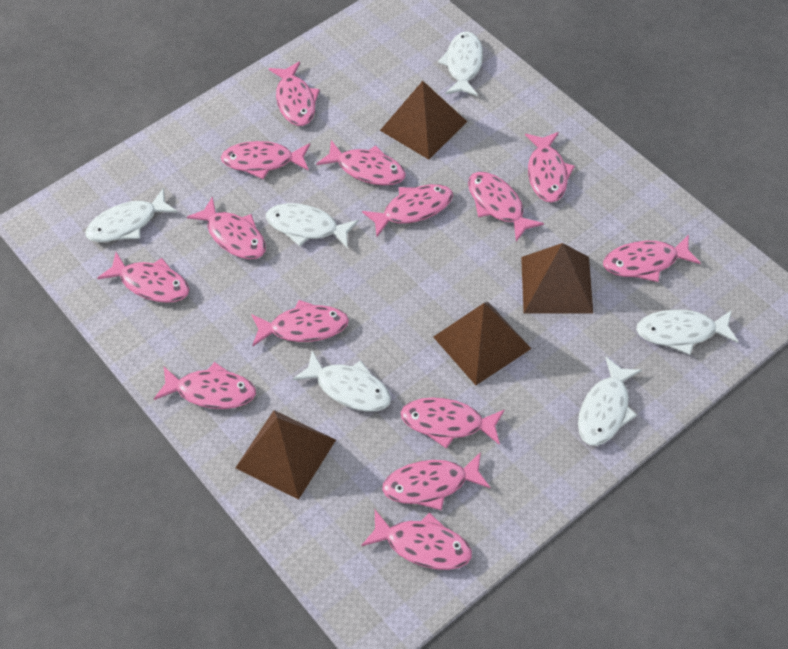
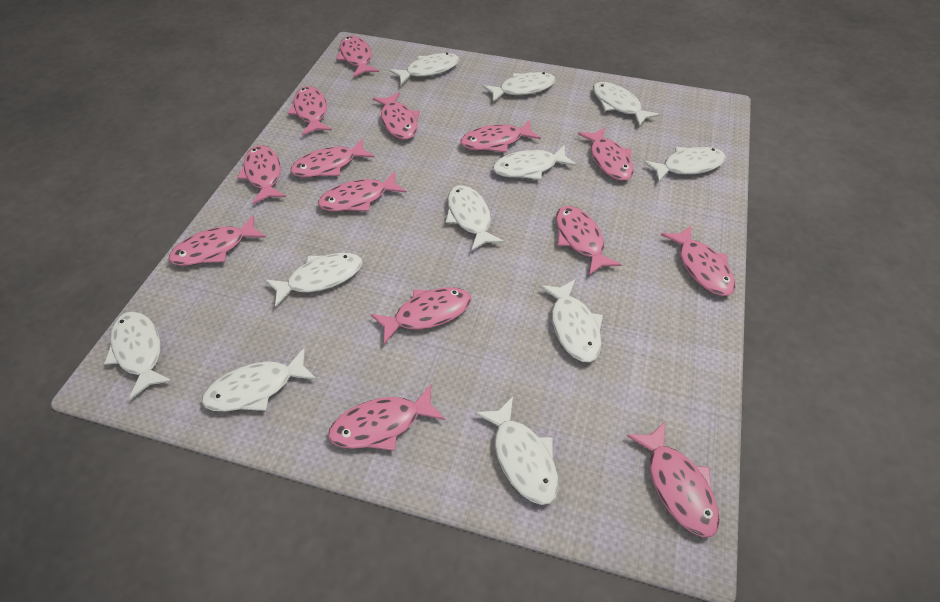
brown pyramid: 4 -> 0
white fish: 6 -> 11

